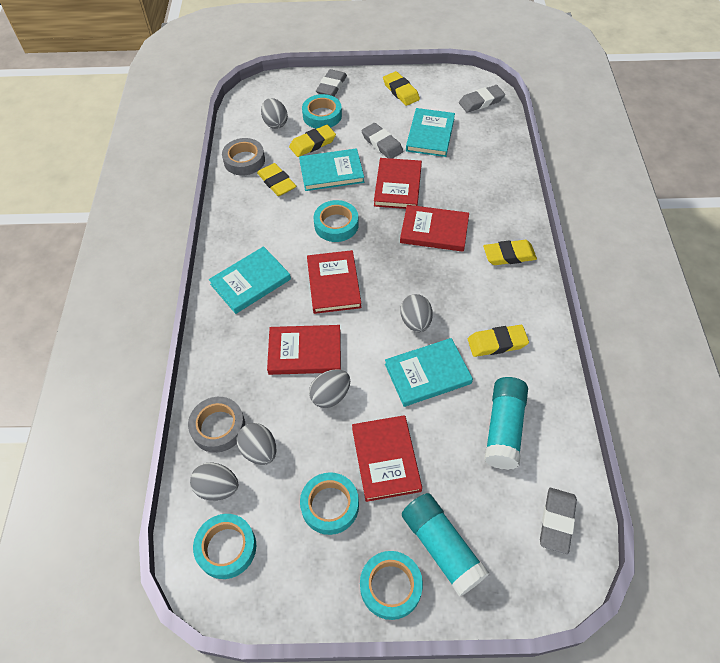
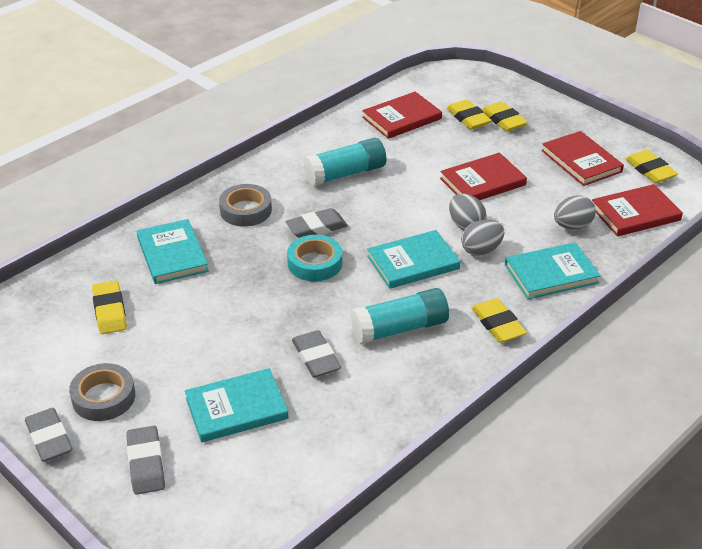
grey egg: 5 -> 3
red book: 5 -> 4
turquoise tape: 5 -> 1

